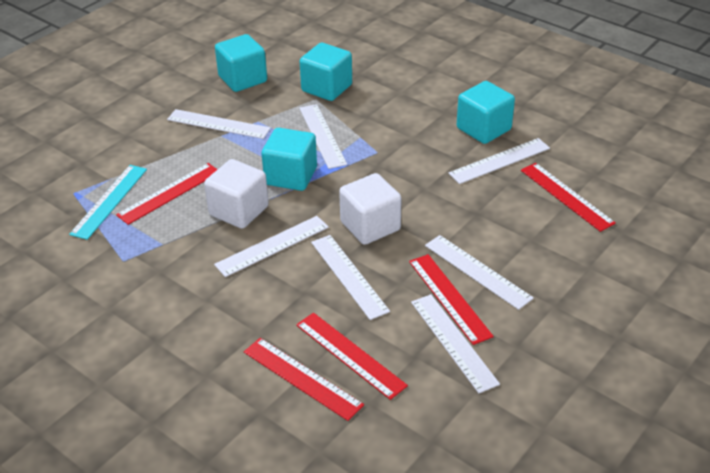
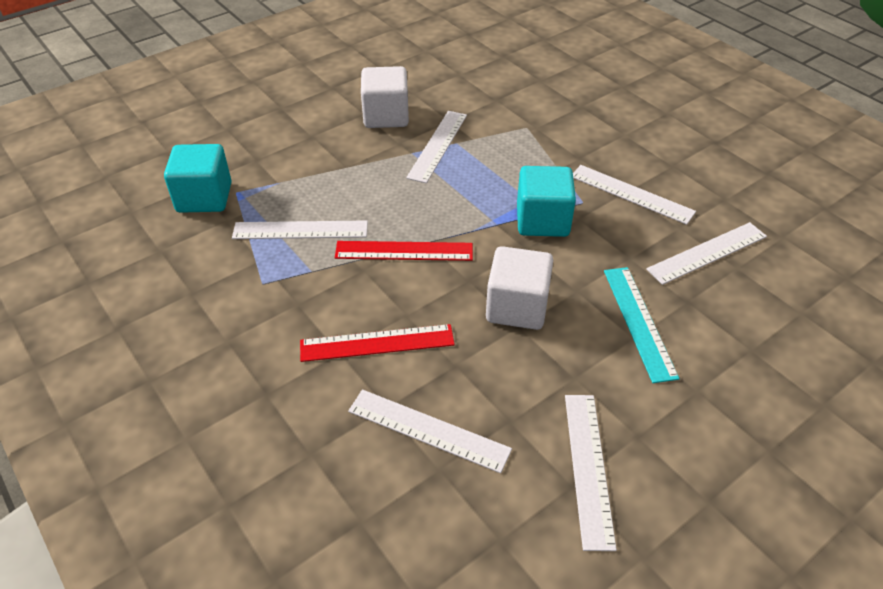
red ruler: 5 -> 2
turquoise cube: 4 -> 2
white ruler: 7 -> 6

